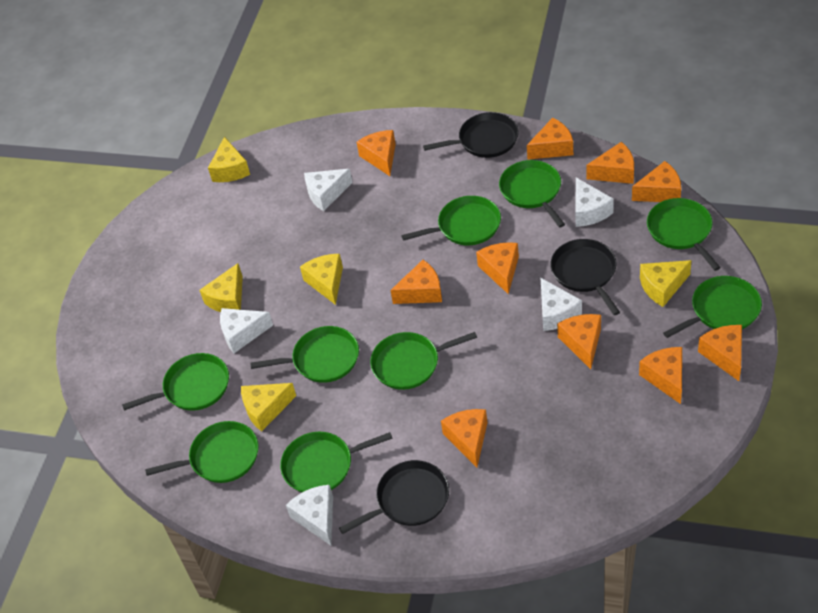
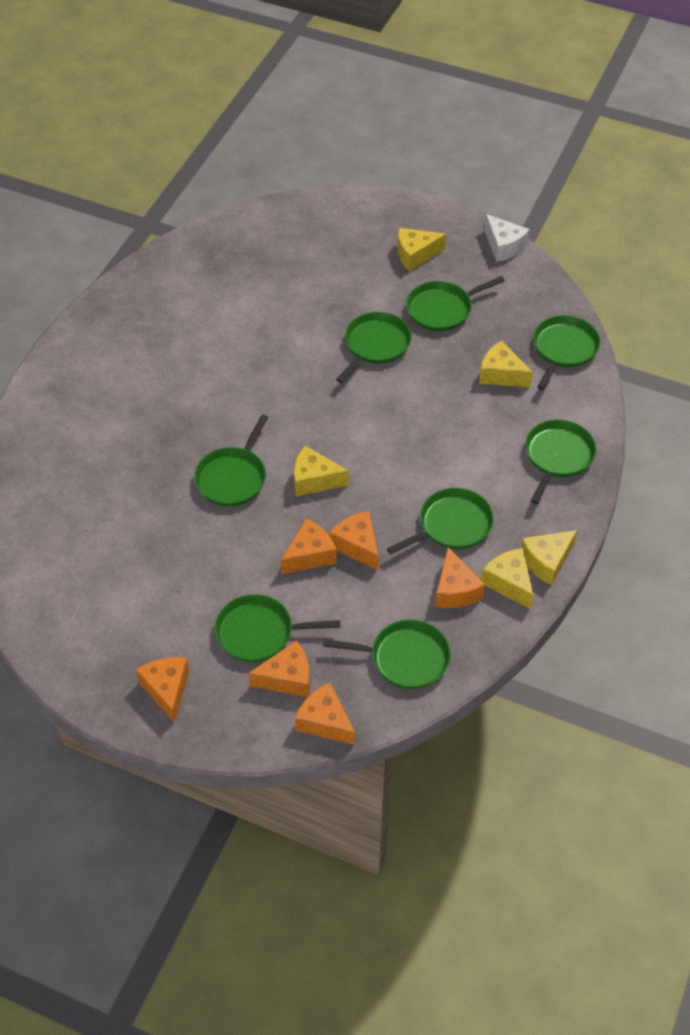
black pan: 3 -> 0
green pan: 9 -> 8
orange cheese: 10 -> 6
white cheese: 5 -> 1

